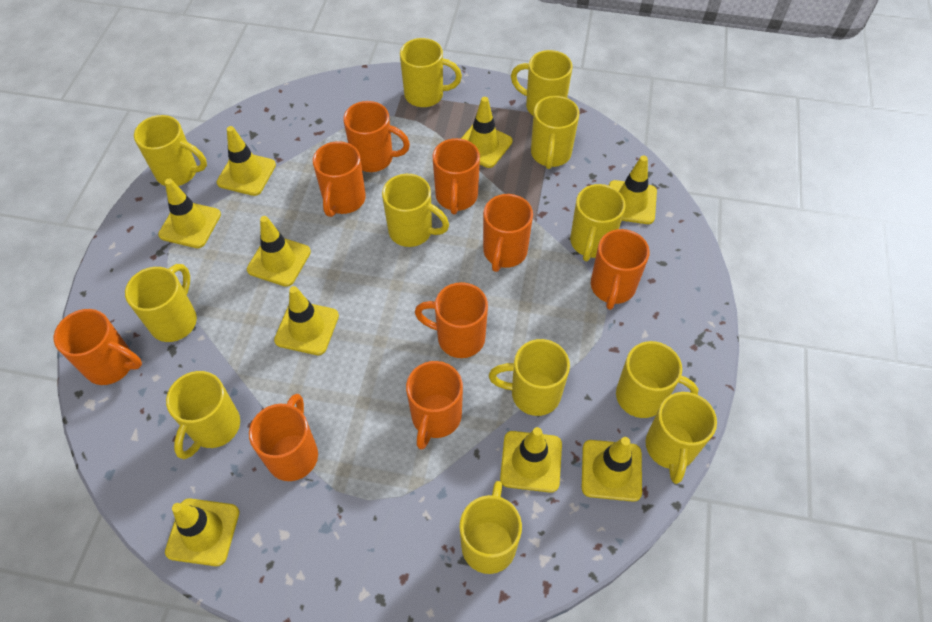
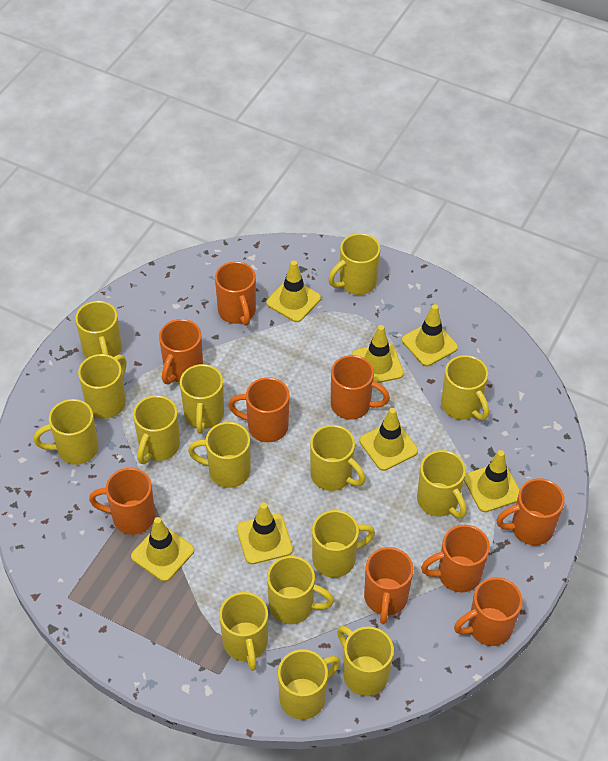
yellow mug: 12 -> 15
yellow traffic cone: 9 -> 7

